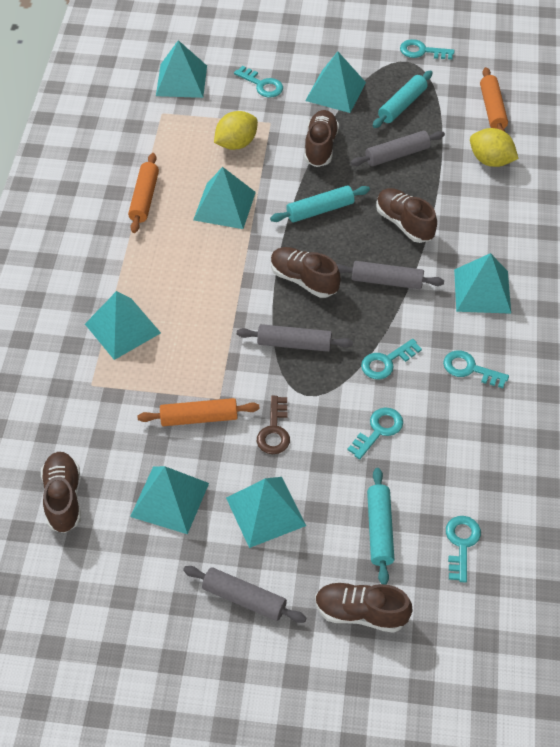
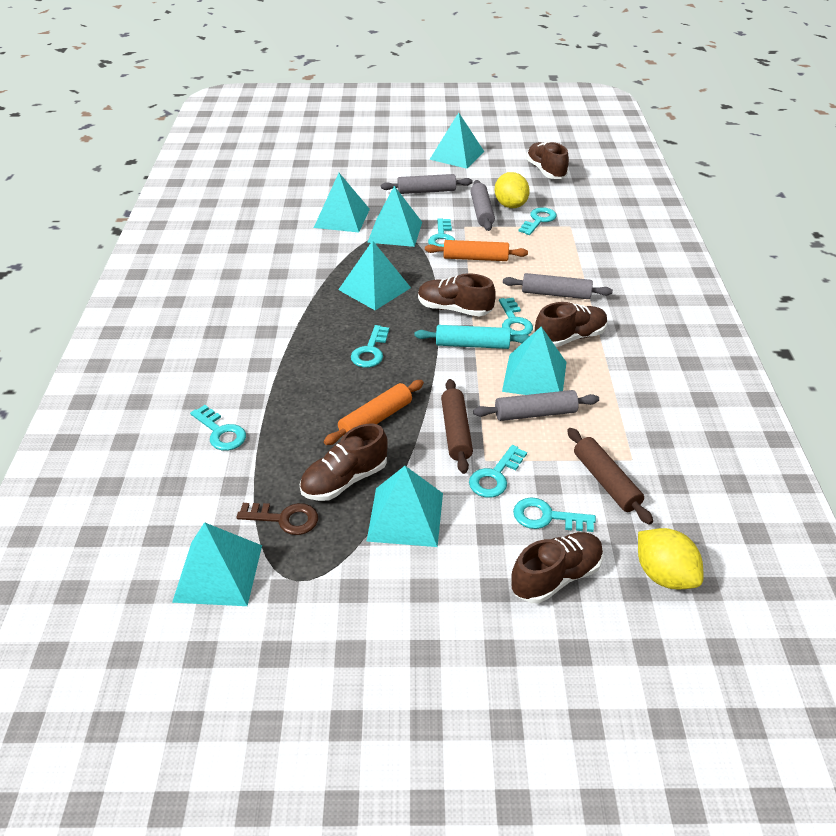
brown rolling pin: 0 -> 2
orange rolling pin: 3 -> 2
turquoise key: 6 -> 7
turquoise rolling pin: 3 -> 1

